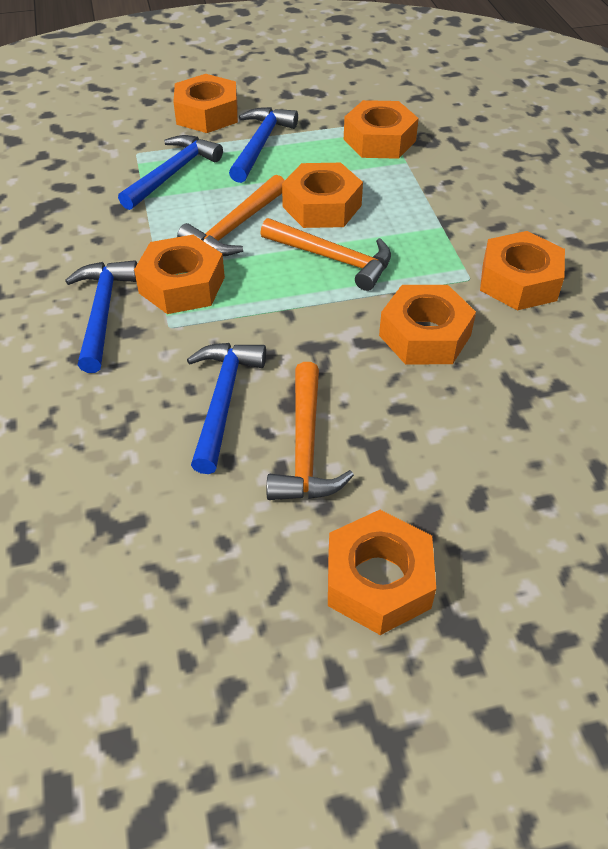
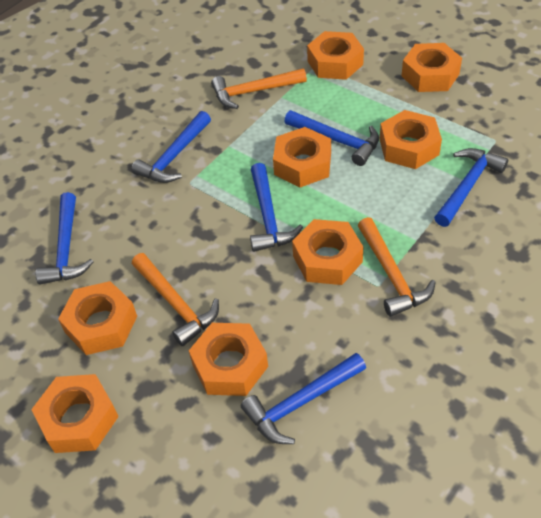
blue hammer: 4 -> 6
orange nut: 7 -> 8

